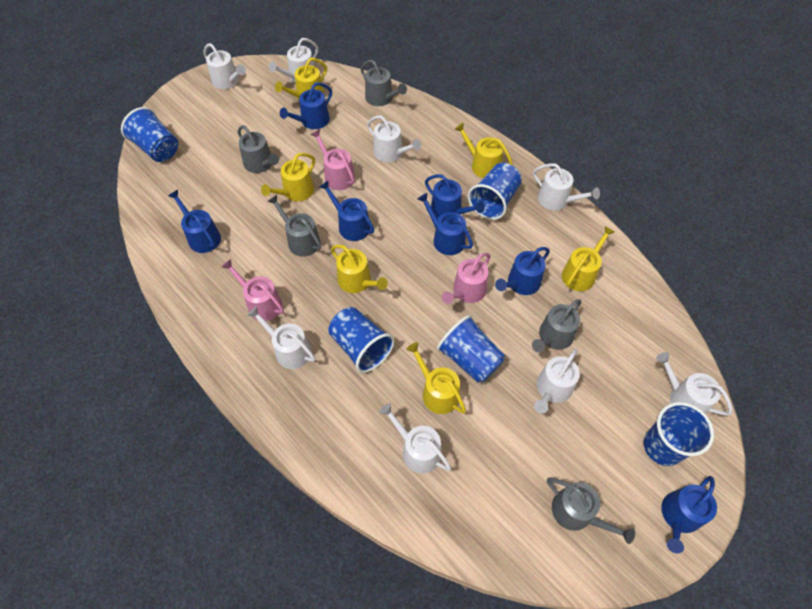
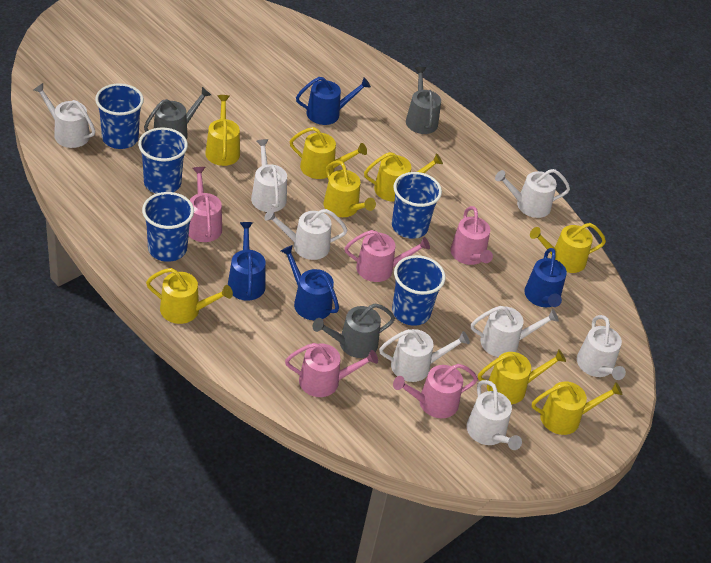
blue watering can: 7 -> 4
grey watering can: 5 -> 3
pink watering can: 3 -> 5
yellow watering can: 6 -> 8

